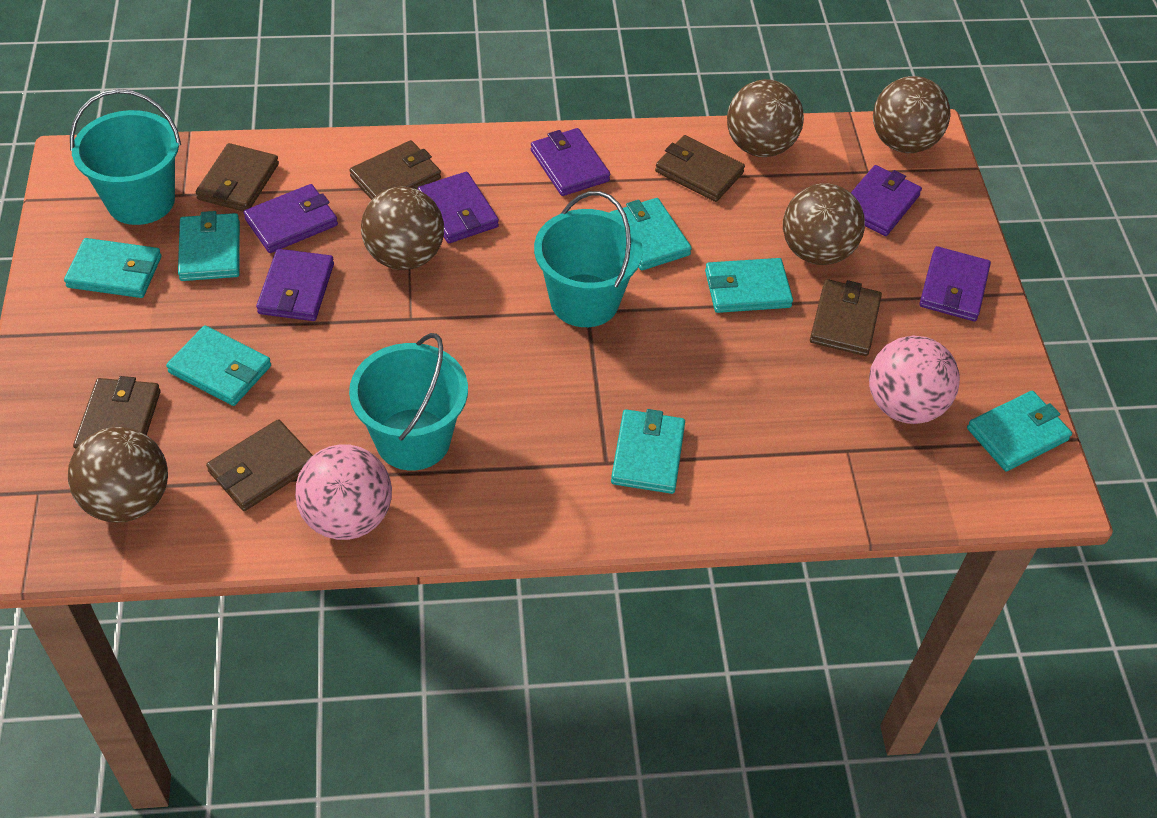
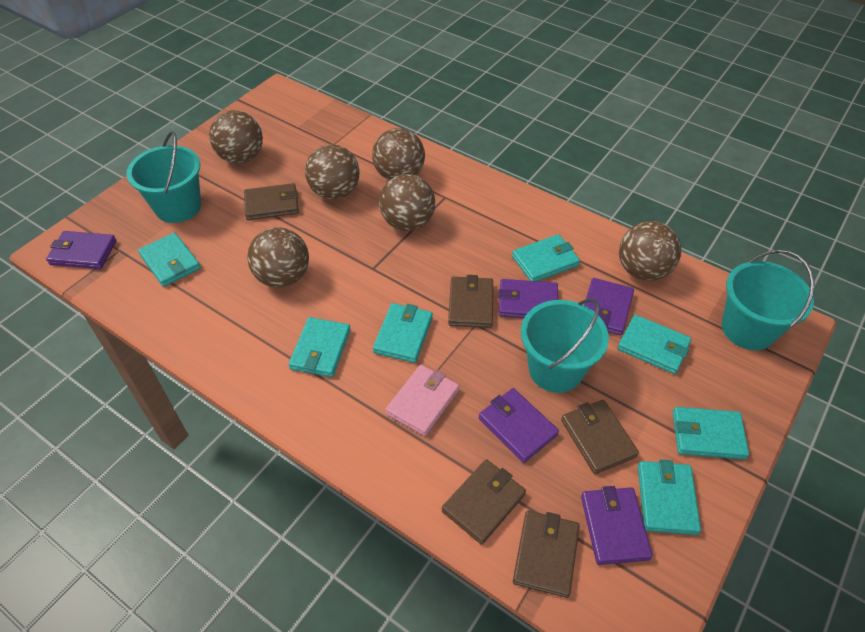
brown ball: 5 -> 6
brown wallet: 6 -> 5
pink ball: 2 -> 0
pink wallet: 0 -> 1
purple wallet: 6 -> 5

